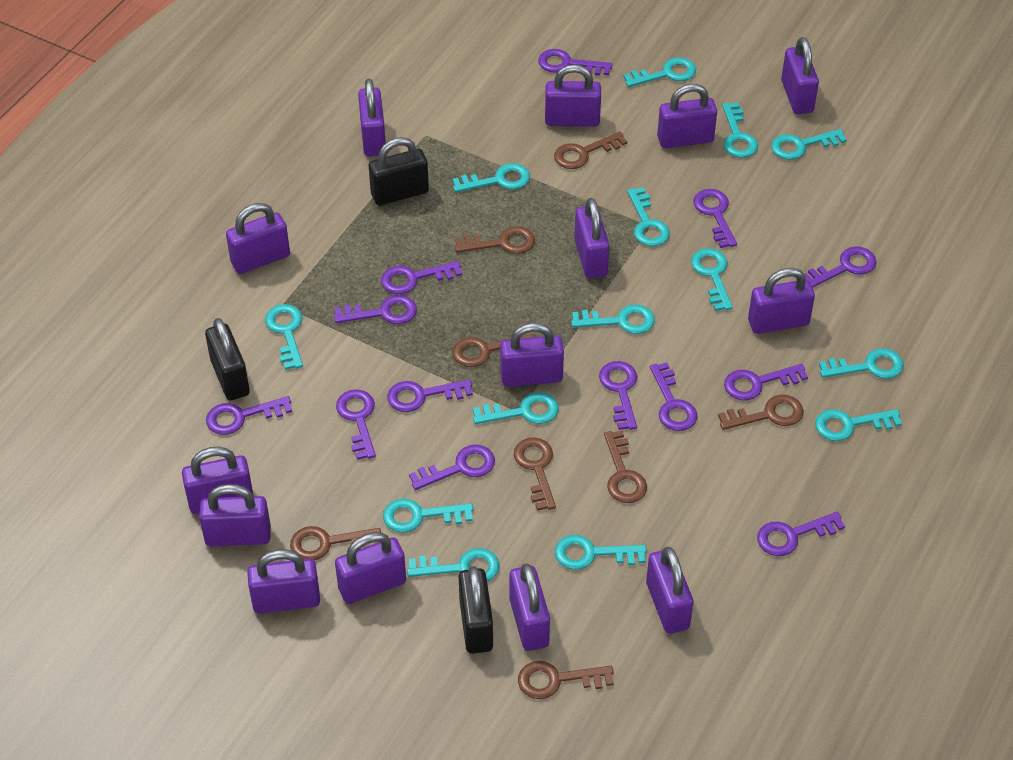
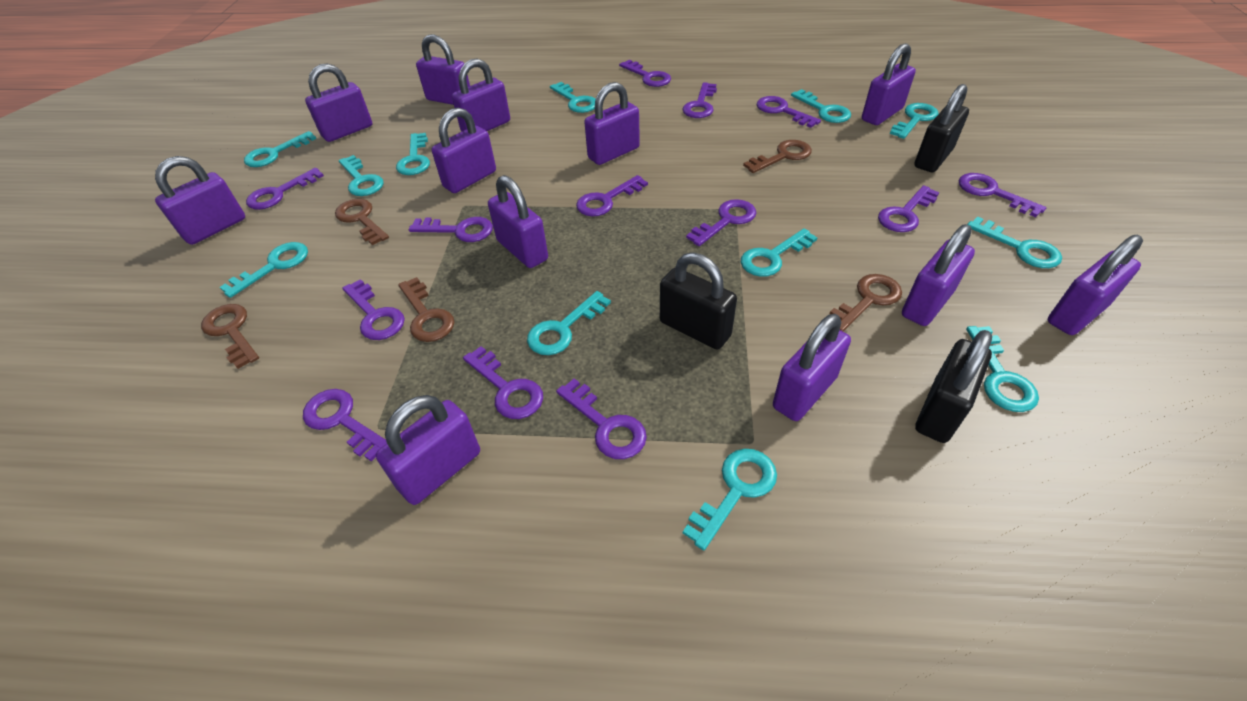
brown key: 8 -> 5
purple padlock: 14 -> 12
turquoise key: 14 -> 12

